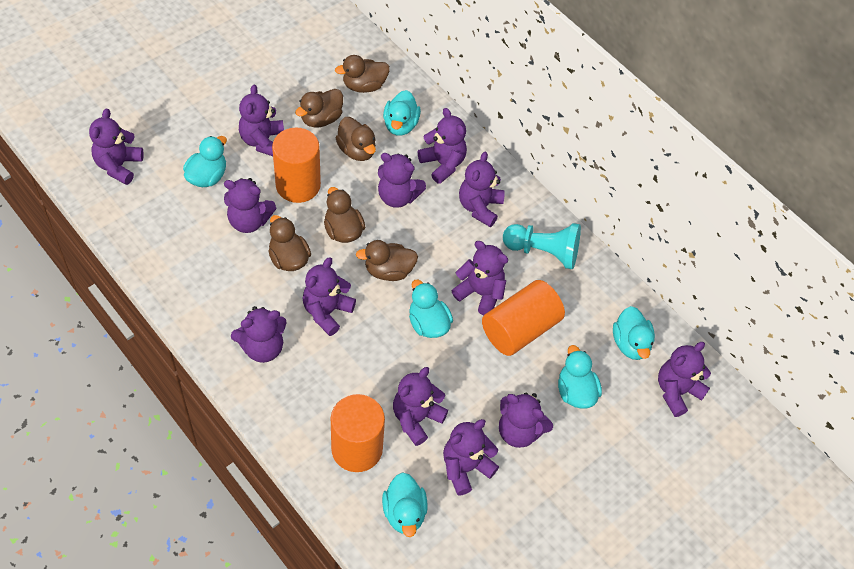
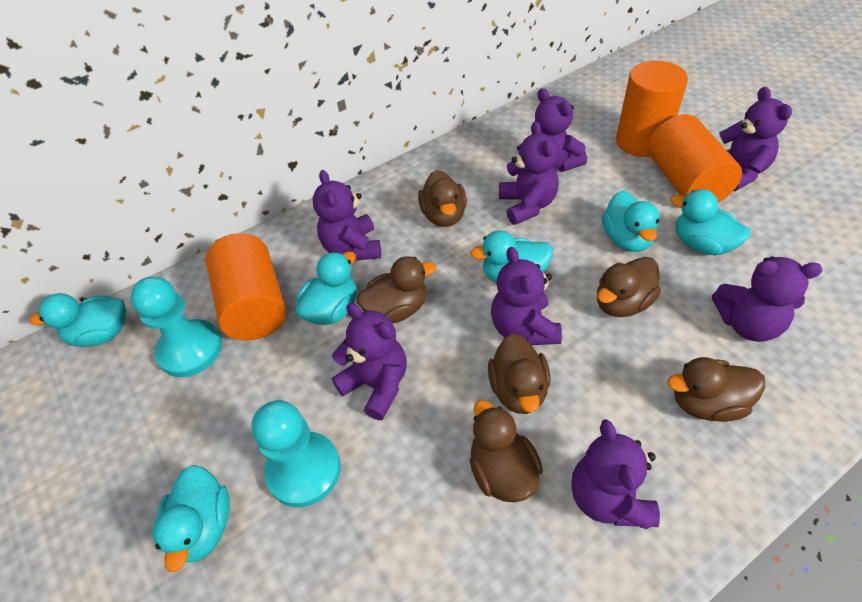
purple teddy bear: 13 -> 8
turquoise pawn: 1 -> 2

